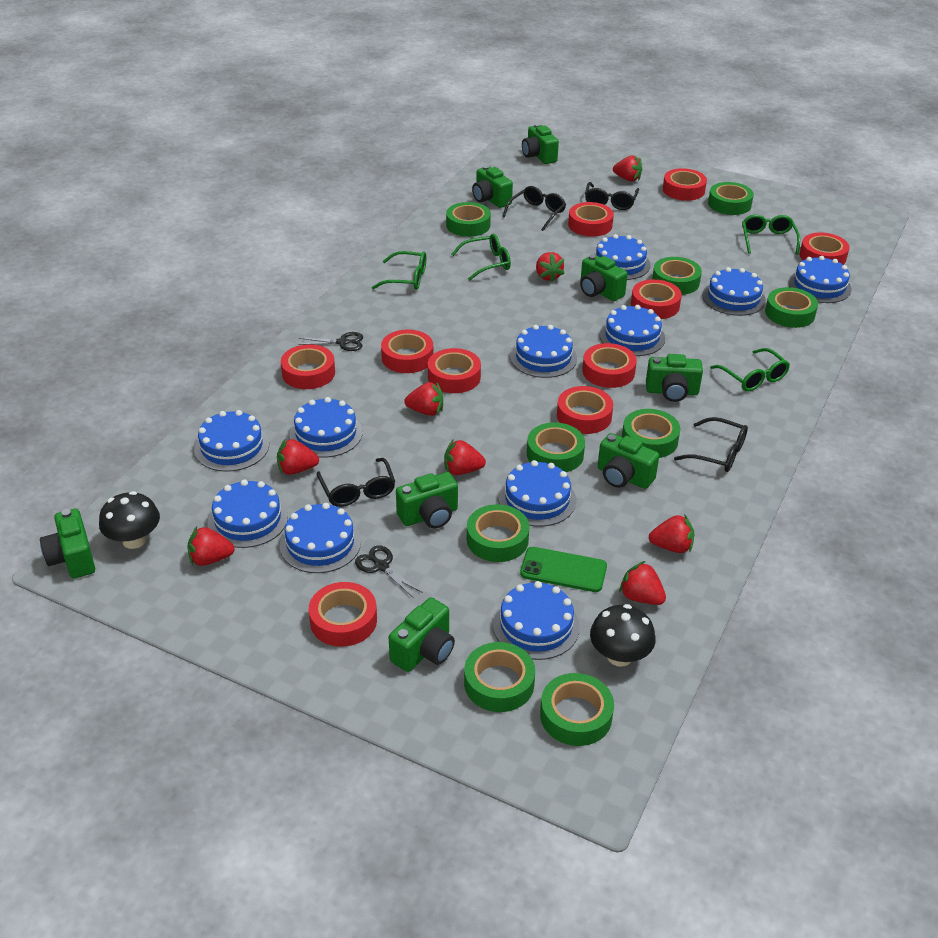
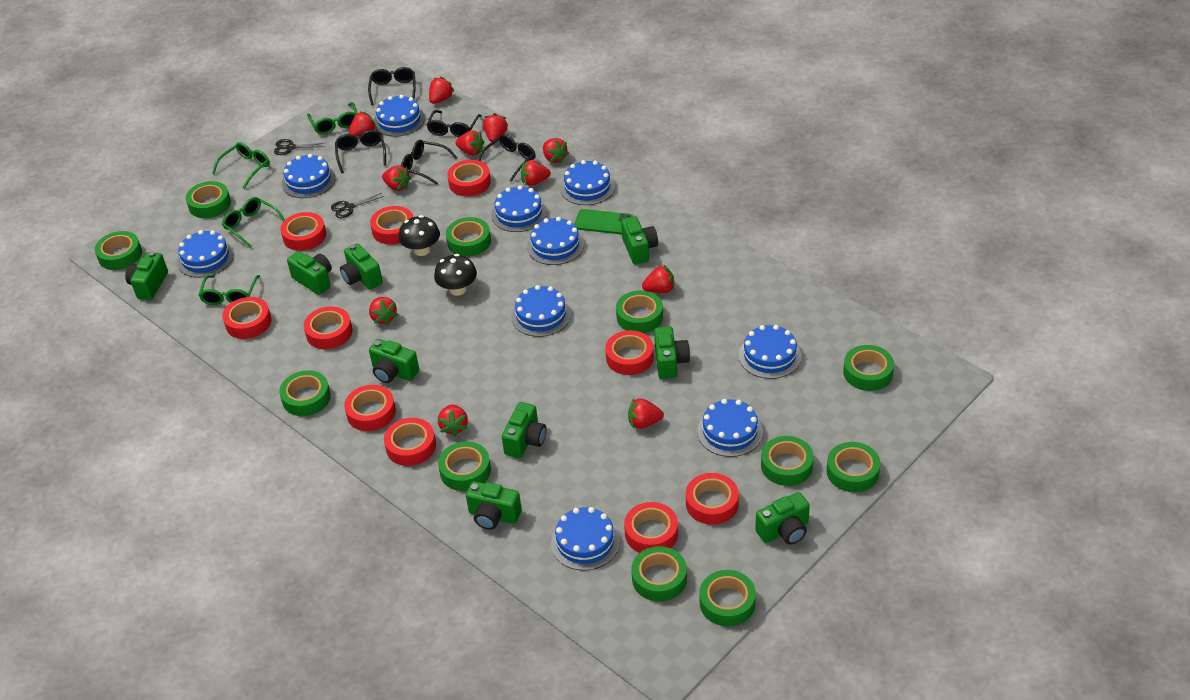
black glasses: 4 -> 5
blue cake: 11 -> 10
green camera: 8 -> 9
green tape: 9 -> 11
red strawberry: 8 -> 11

